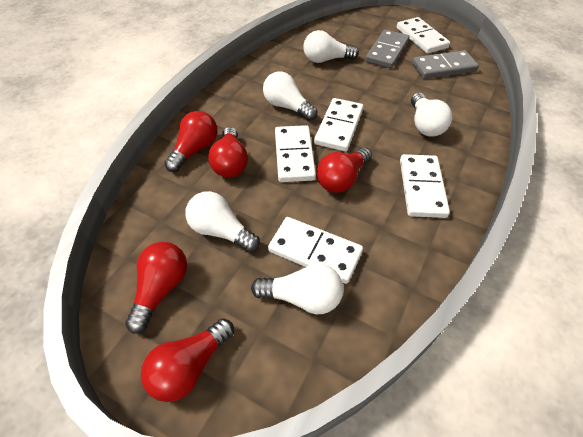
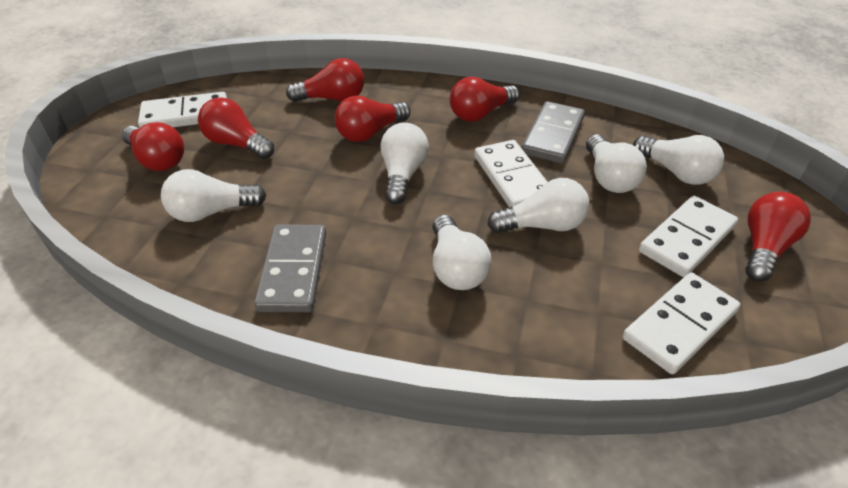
red light bulb: 5 -> 6
white domino: 5 -> 4
white light bulb: 5 -> 6

